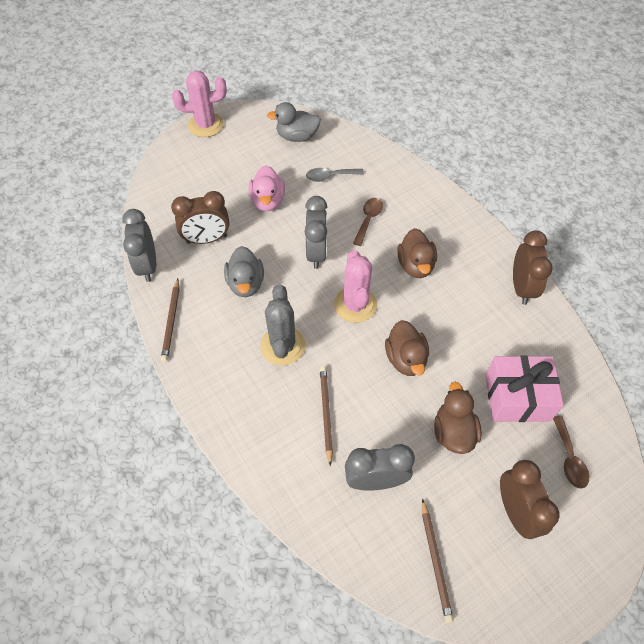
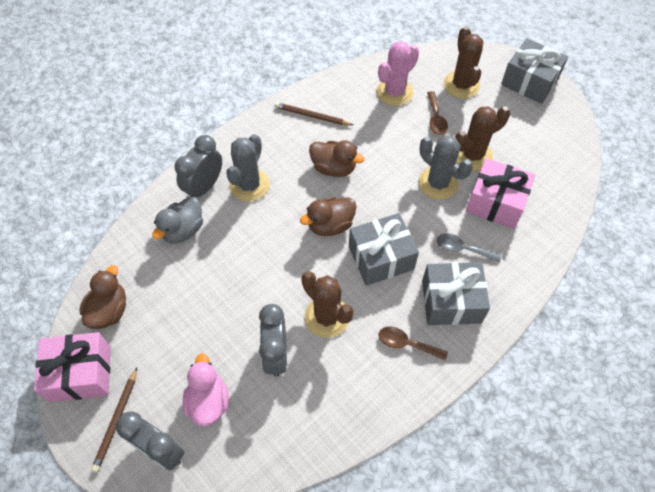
brown cactus: 0 -> 3
brown clock: 3 -> 0
brown pencil: 3 -> 2
grey cactus: 1 -> 2
grey duck: 2 -> 1
grey gift: 0 -> 3
pink cactus: 2 -> 1
pink gift: 1 -> 2

